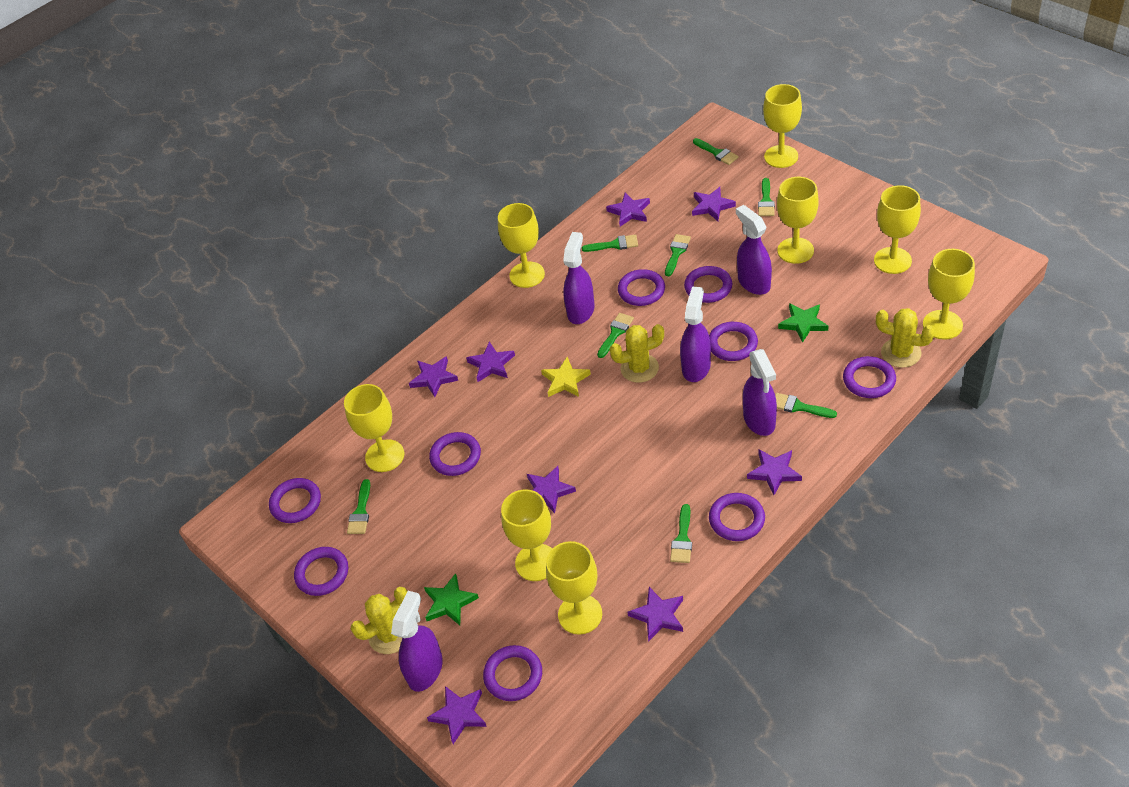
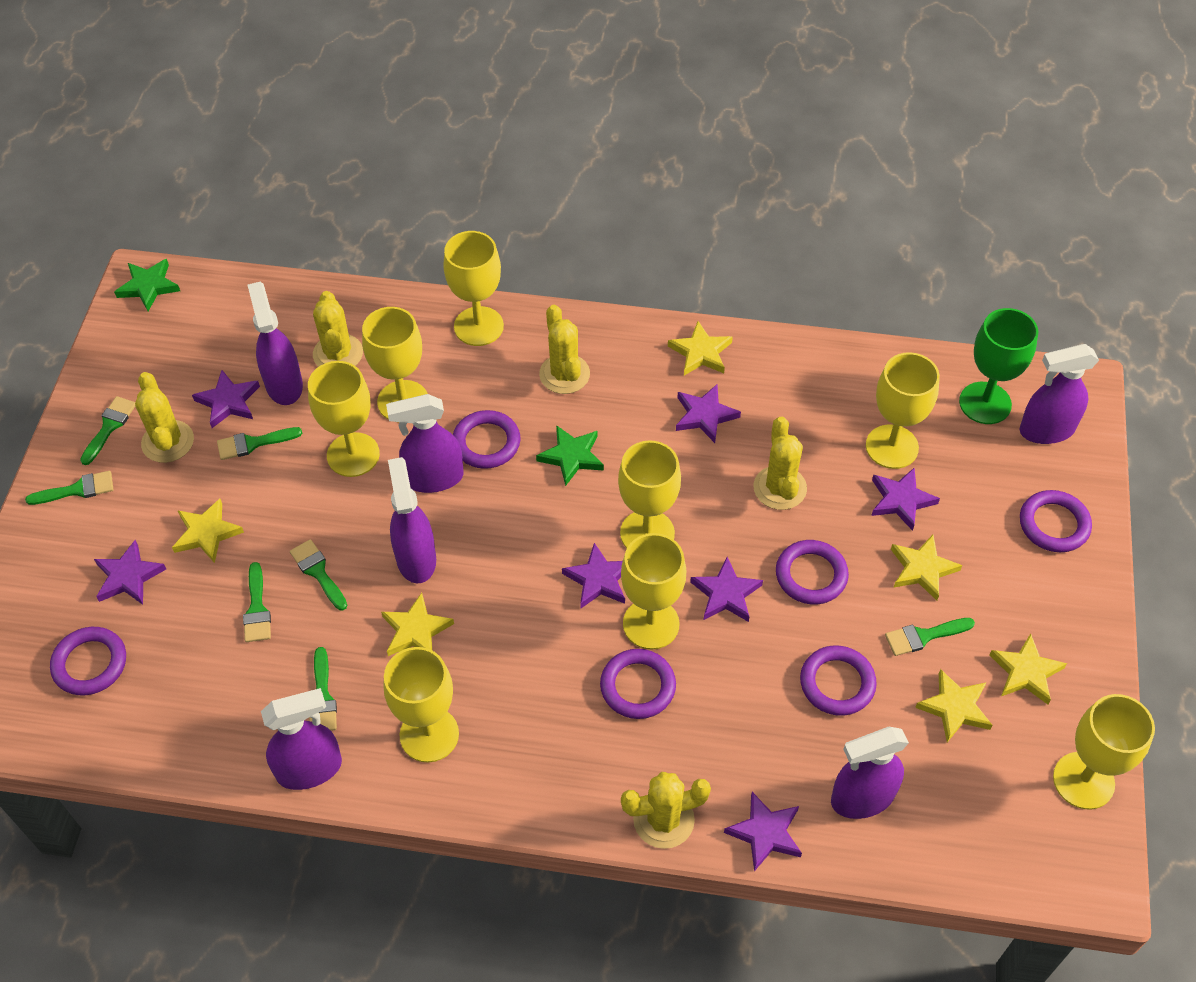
green brush: 8 -> 7
green goblet: 0 -> 1
purple ring: 9 -> 6
purple spray bottle: 5 -> 6
purple star: 8 -> 7
yellow cactus: 3 -> 5
yellow star: 1 -> 6

